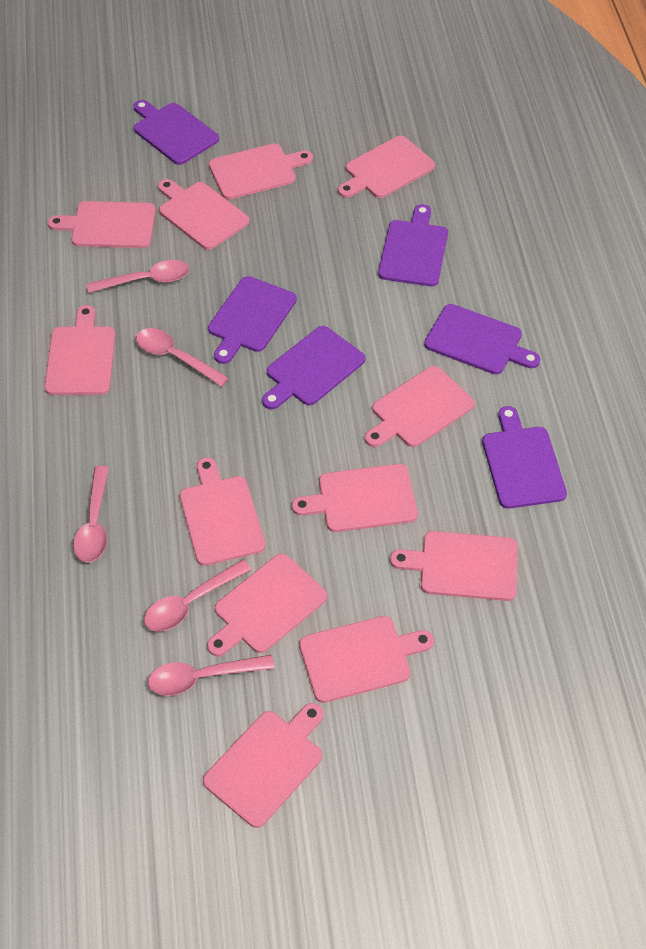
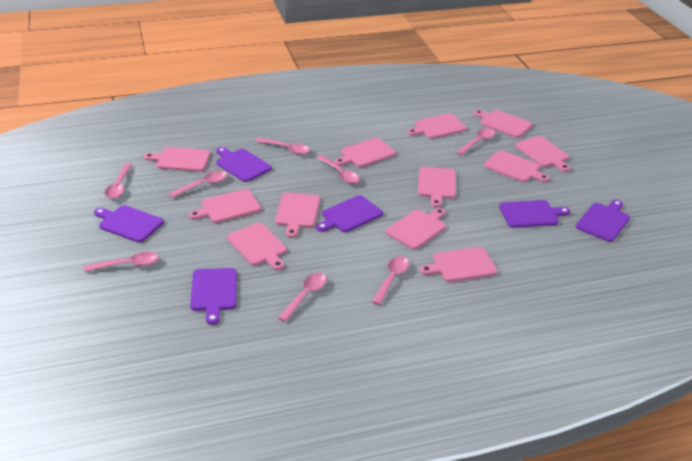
pink spoon: 5 -> 8

